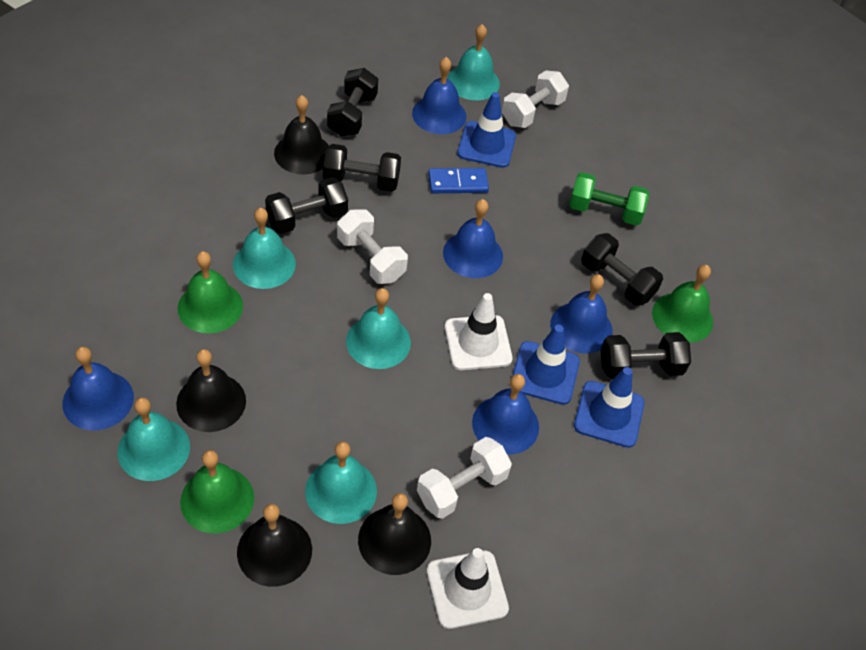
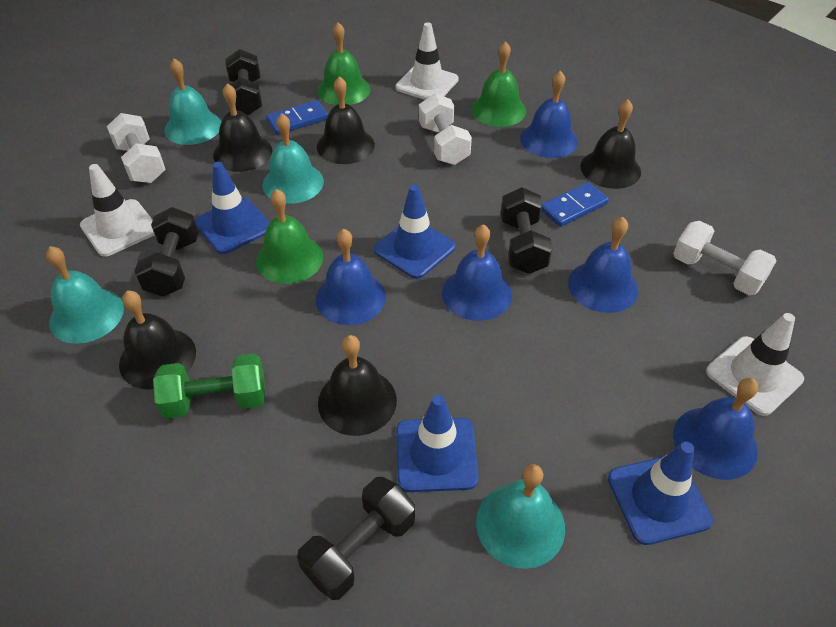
black bell: 4 -> 5
black dumbbell: 5 -> 4
blue domino: 1 -> 2
blue traffic cone: 3 -> 4
turquoise bell: 5 -> 4
white traffic cone: 2 -> 3

